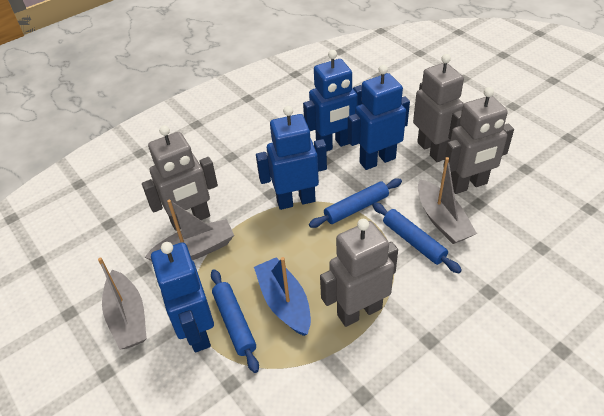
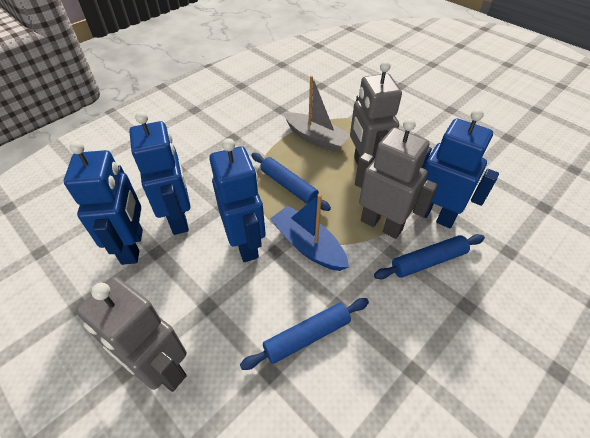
grey boat: 3 -> 1
grey robot: 4 -> 3

